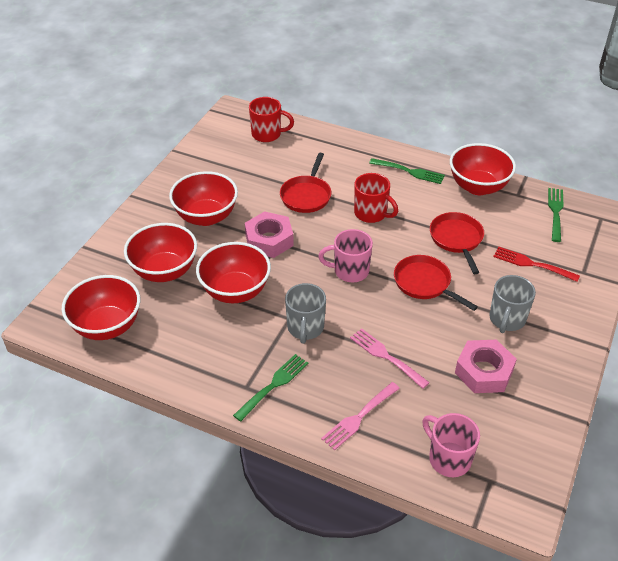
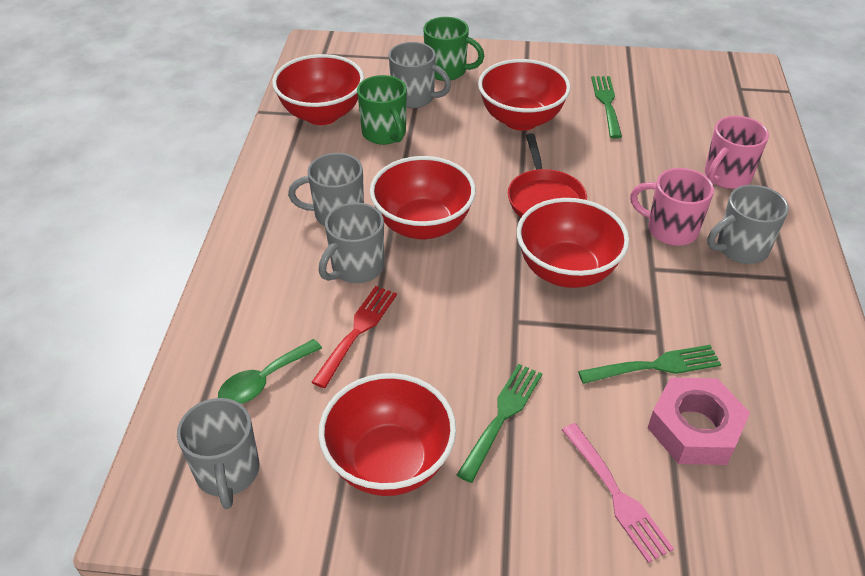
green mug: 0 -> 2
green spoon: 0 -> 1
grey mug: 2 -> 5
pink fork: 2 -> 1
pink nut: 2 -> 1
red mug: 2 -> 0
red pan: 3 -> 1

